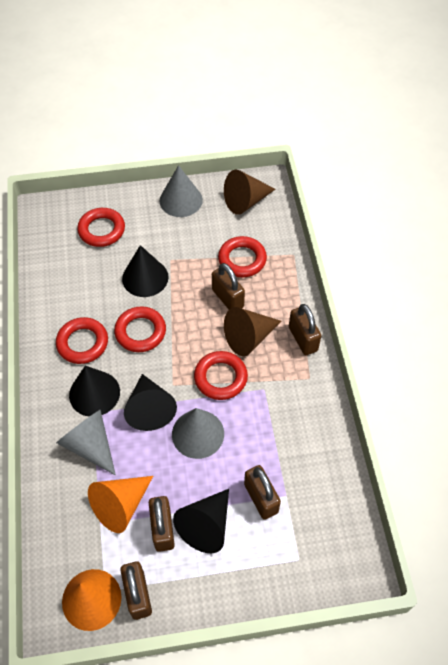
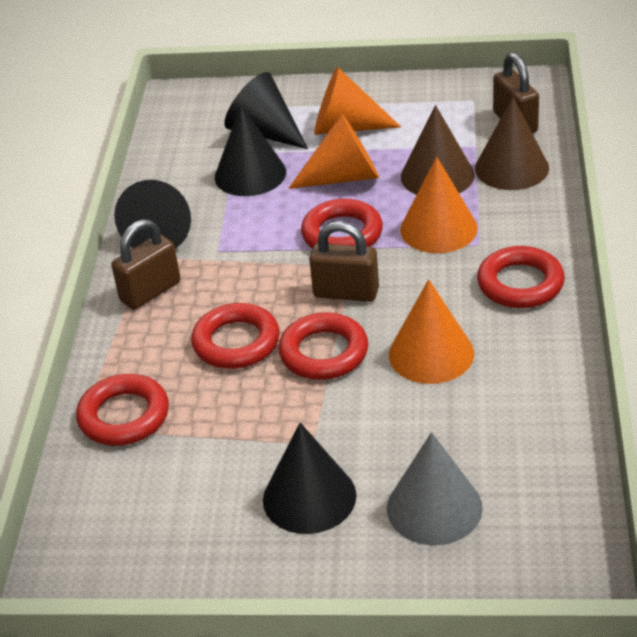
brown padlock: 5 -> 3
grey cone: 3 -> 1
orange cone: 2 -> 4

